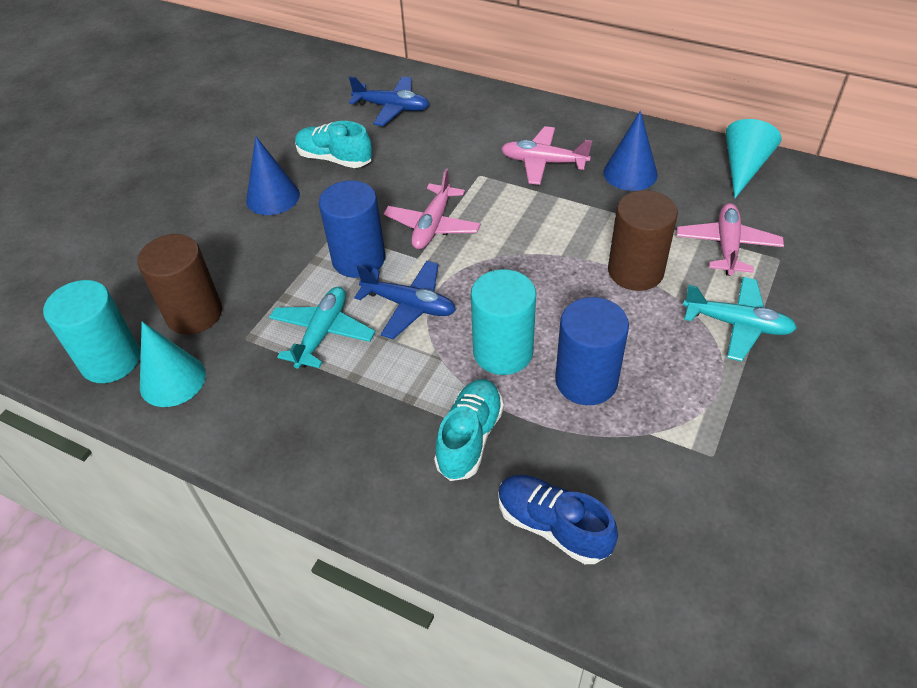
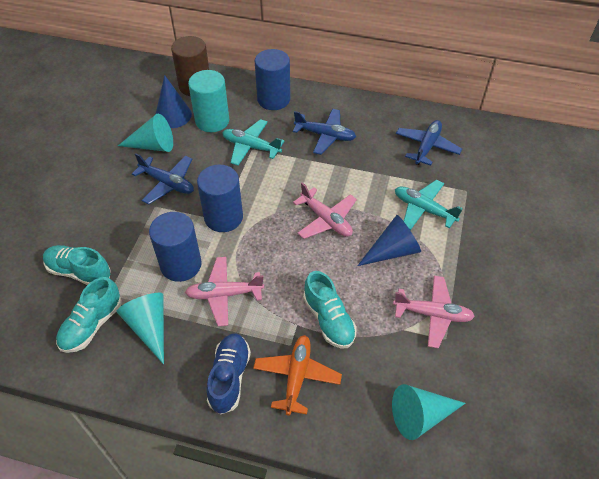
blue cylinder: 2 -> 3
blue plane: 2 -> 3
brown cylinder: 2 -> 1
orange plane: 0 -> 1
turquoise cone: 2 -> 3
turquoise cylinder: 2 -> 1
turquoise shoe: 2 -> 3

